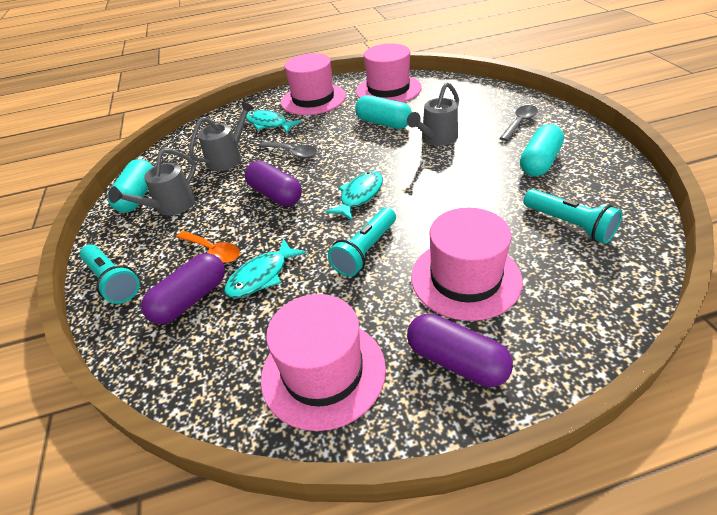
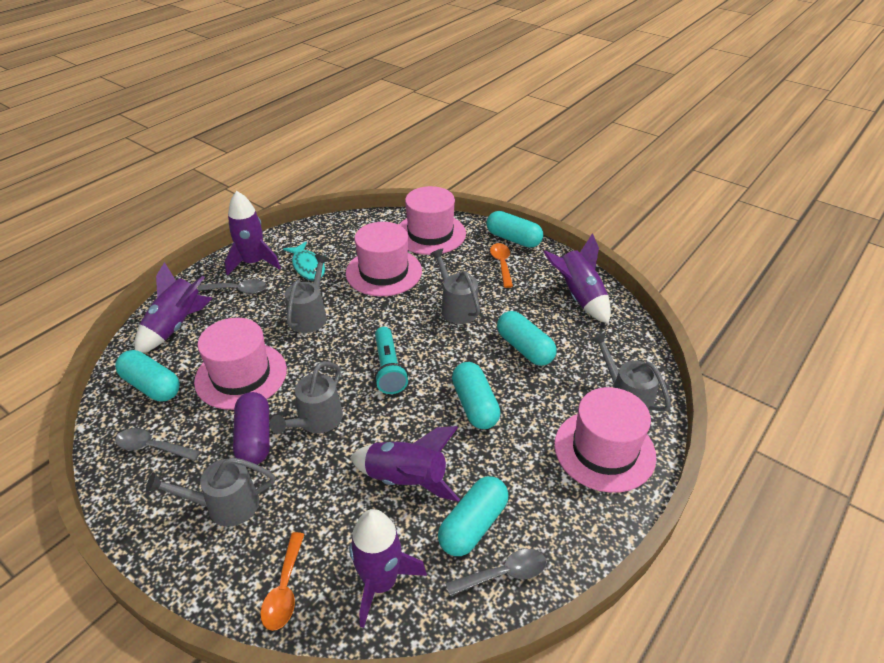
grey spoon: 2 -> 3
grey watering can: 3 -> 5
orange spoon: 1 -> 2
purple capsule: 3 -> 1
purple rocket: 0 -> 5
turquoise capsule: 3 -> 5
turquoise fish: 3 -> 1
turquoise flashlight: 3 -> 1

